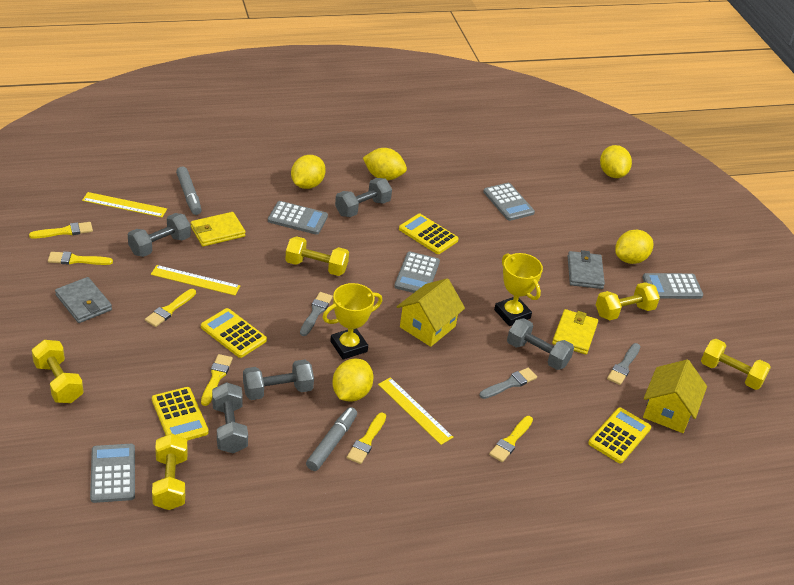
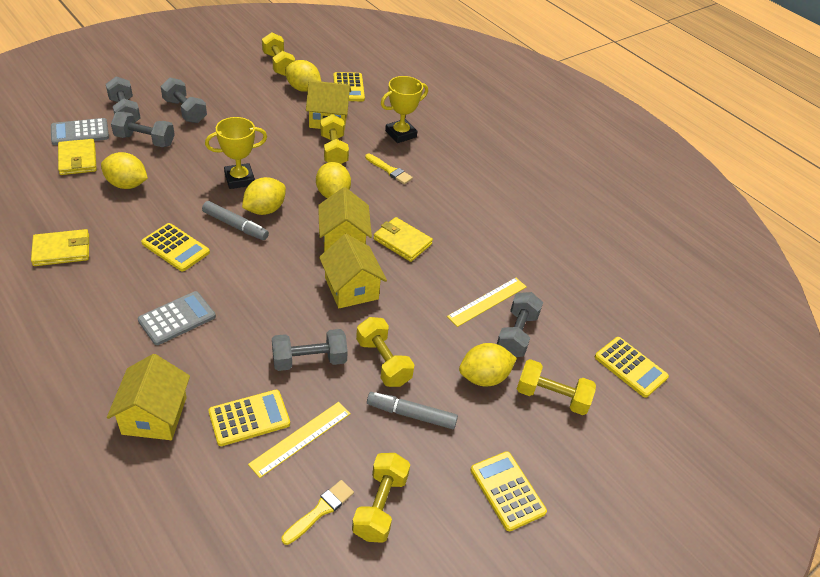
grey brush: 3 -> 0
grey calculator: 5 -> 2
grey wallet: 2 -> 0
yellow brush: 6 -> 2
yellow calculator: 4 -> 5
yellow house: 2 -> 4
yellow ruler: 3 -> 2
yellow wallet: 2 -> 3

